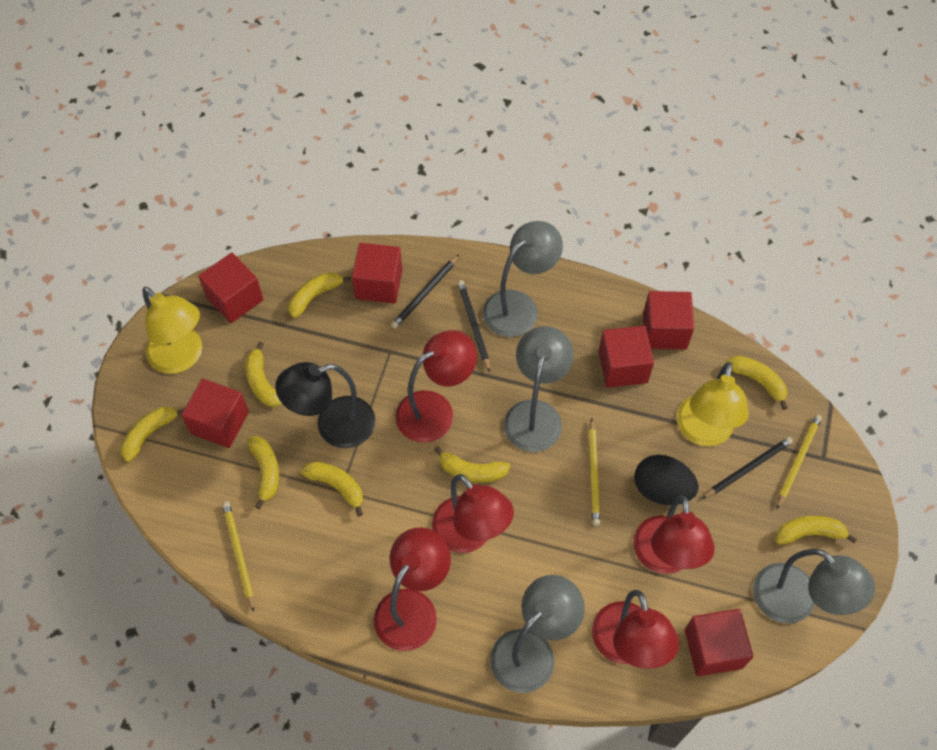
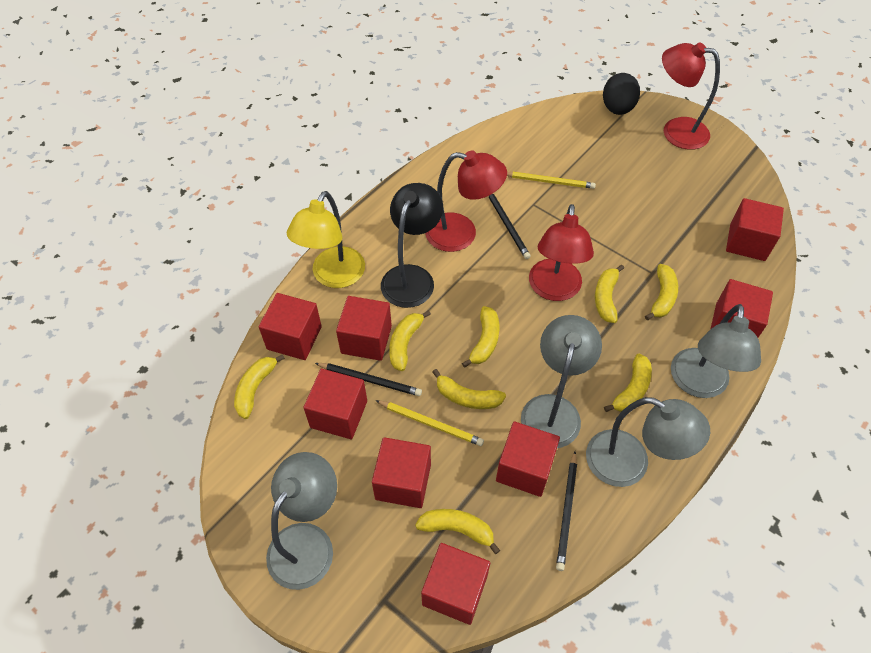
red cube: 6 -> 8
red lamp: 5 -> 3
yellow lamp: 2 -> 1
yellow pencil: 3 -> 2

